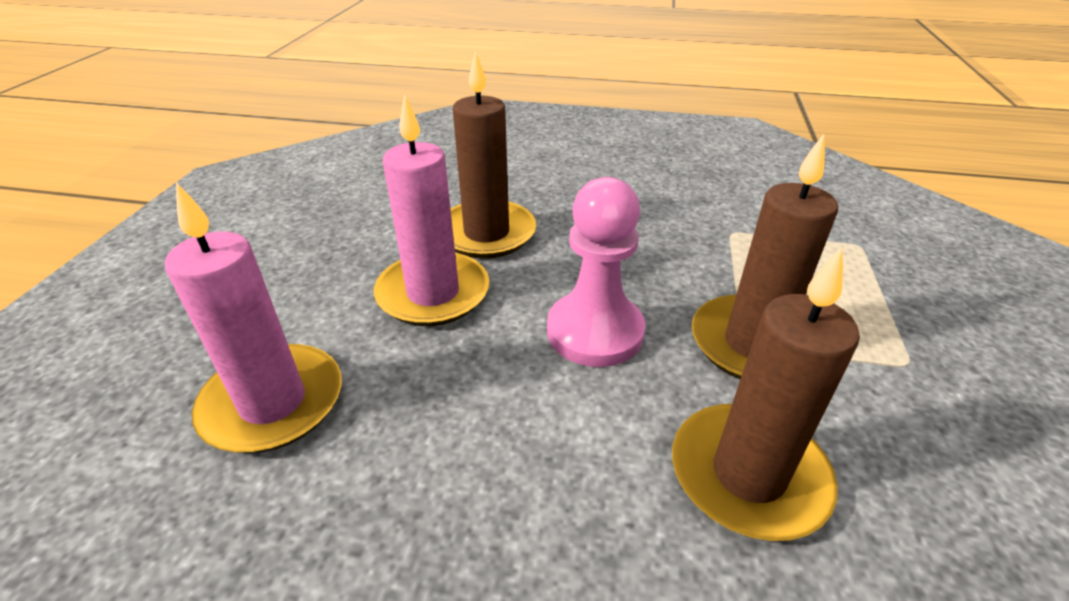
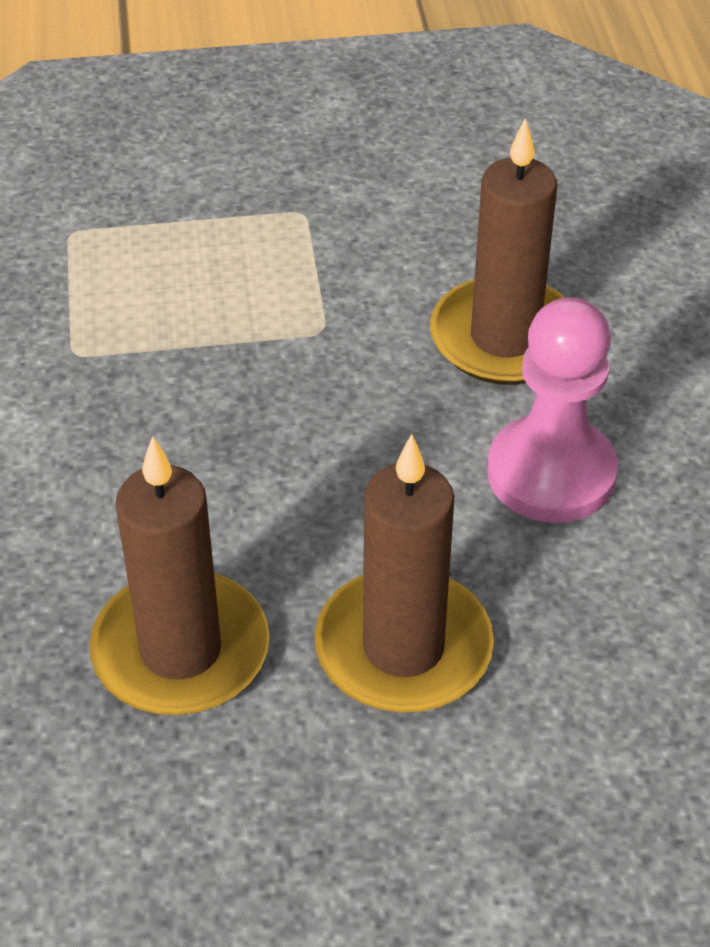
pink candle: 2 -> 0

